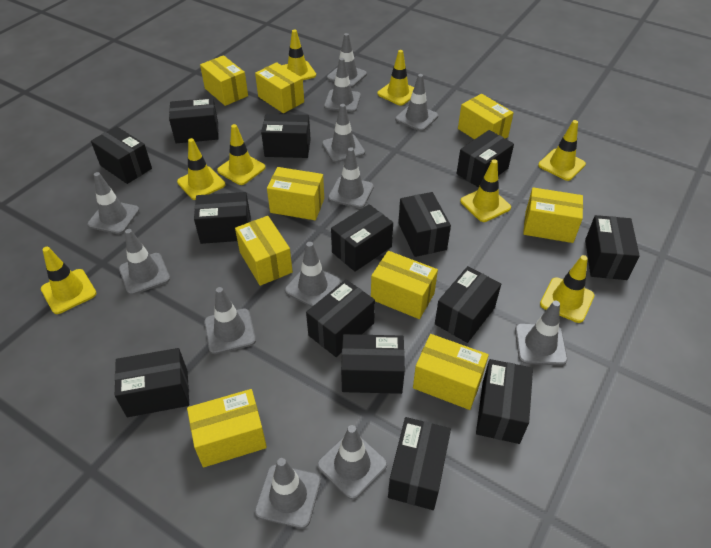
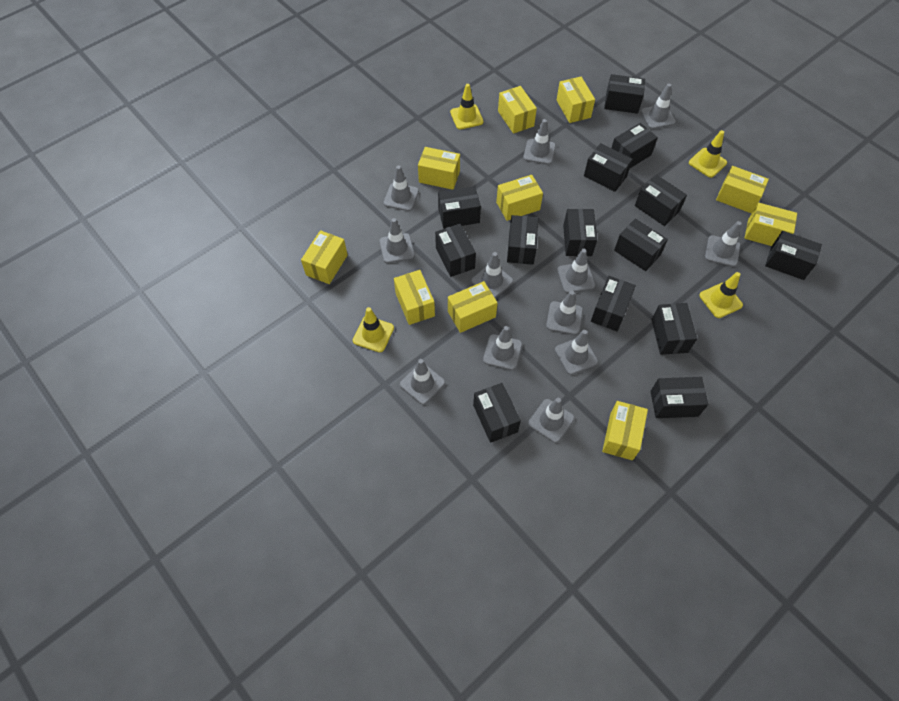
yellow box: 9 -> 10
yellow traffic cone: 8 -> 4

